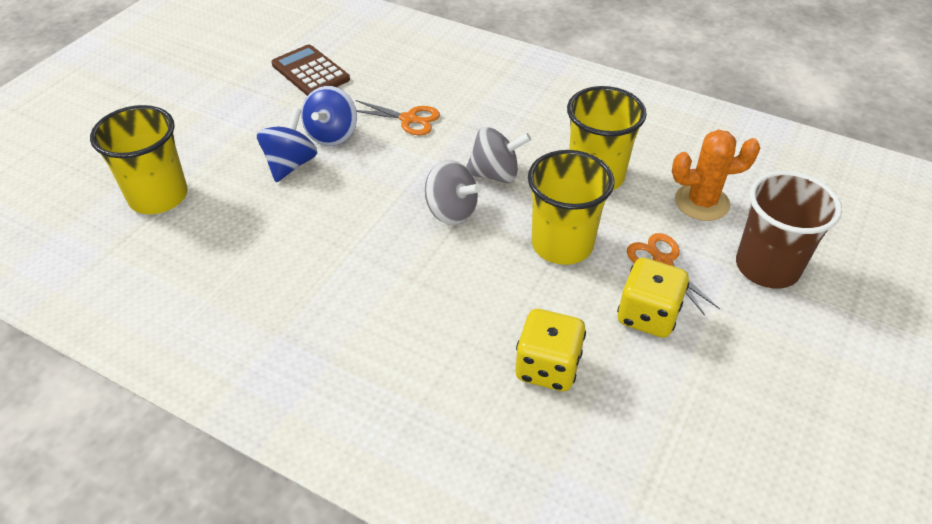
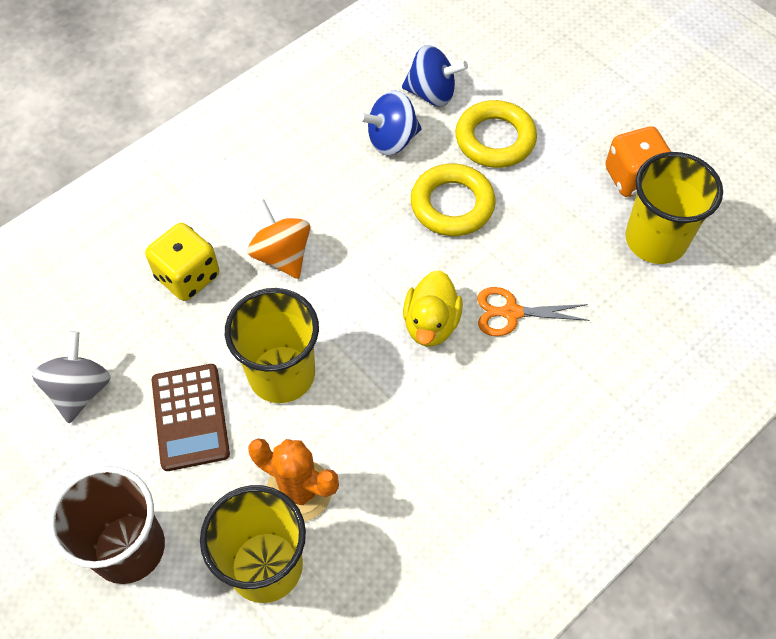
grey spinning top: 2 -> 1
orange dice: 0 -> 1
orange scissors: 2 -> 1
orange spinning top: 0 -> 1
yellow dice: 2 -> 1
yellow duck: 0 -> 1
yellow ring: 0 -> 2

